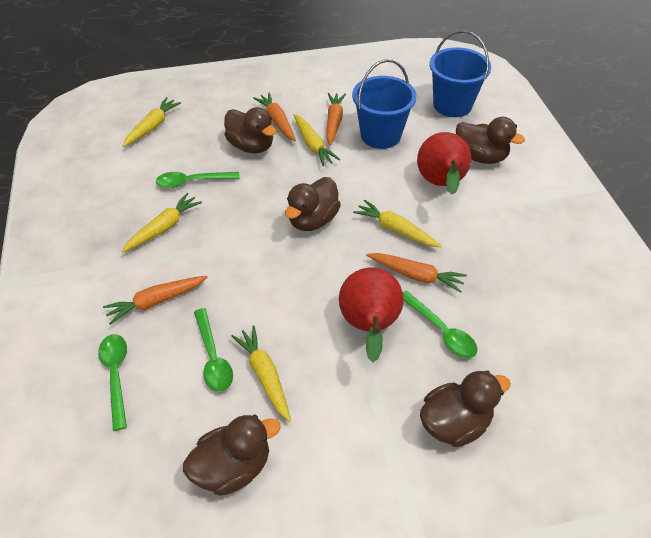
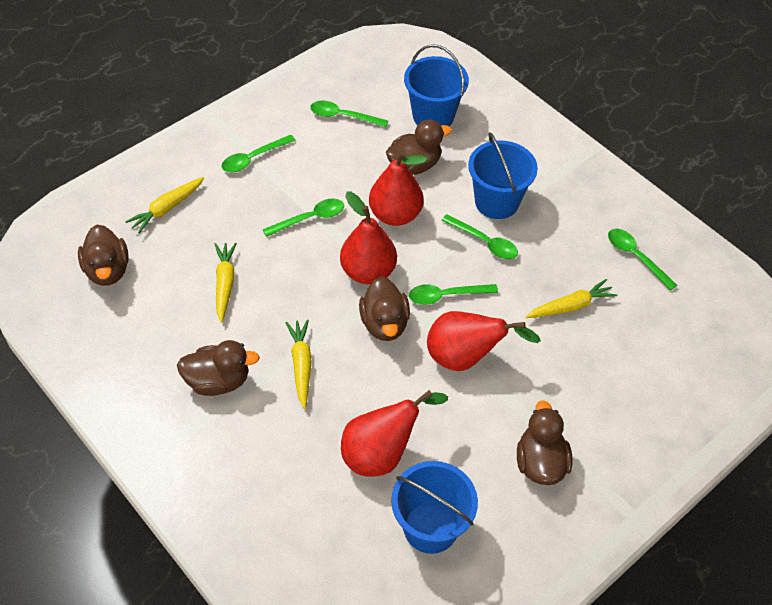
blue bucket: 2 -> 3
green spoon: 4 -> 6
orange carrot: 4 -> 0
red pear: 2 -> 4
yellow carrot: 5 -> 4

